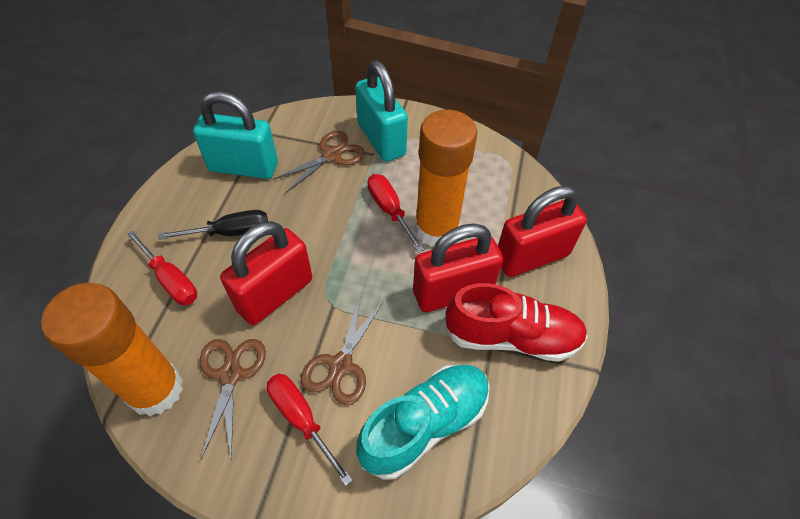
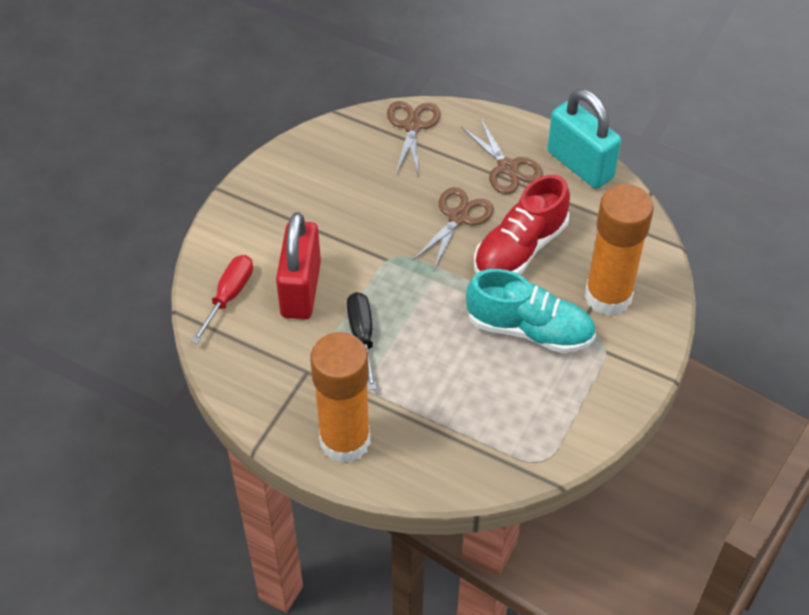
red padlock: 3 -> 1
red screwdriver: 3 -> 1
turquoise padlock: 2 -> 1

